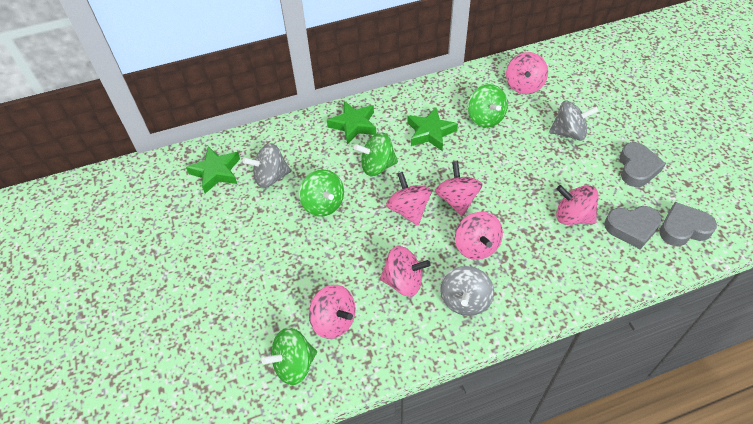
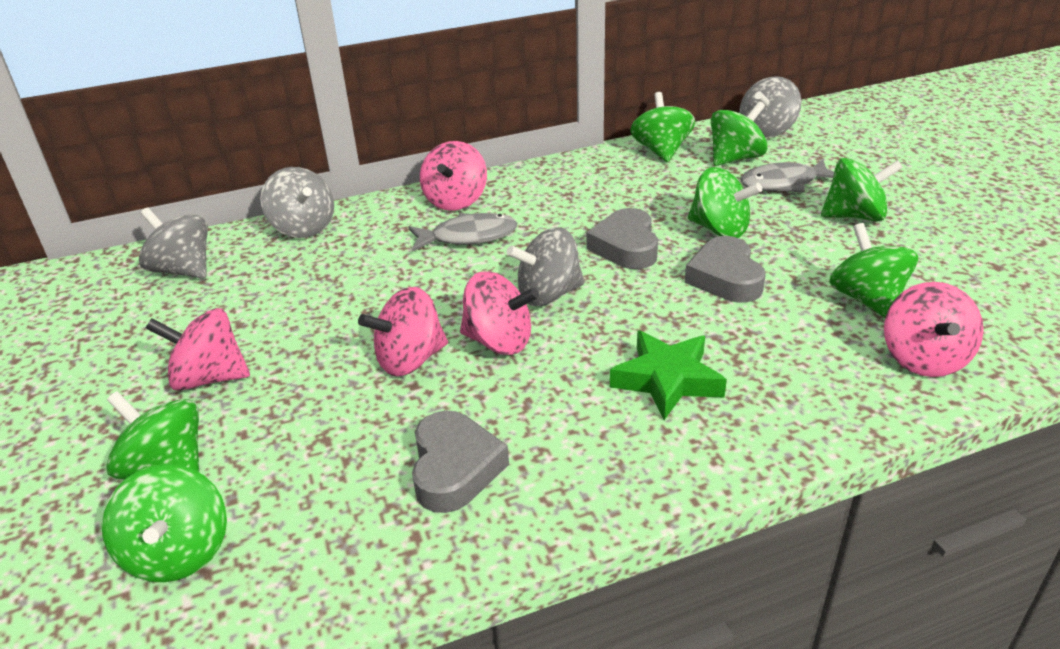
green spinning top: 4 -> 7
green star: 3 -> 1
grey fish: 0 -> 2
grey spinning top: 3 -> 4
pink spinning top: 7 -> 5

